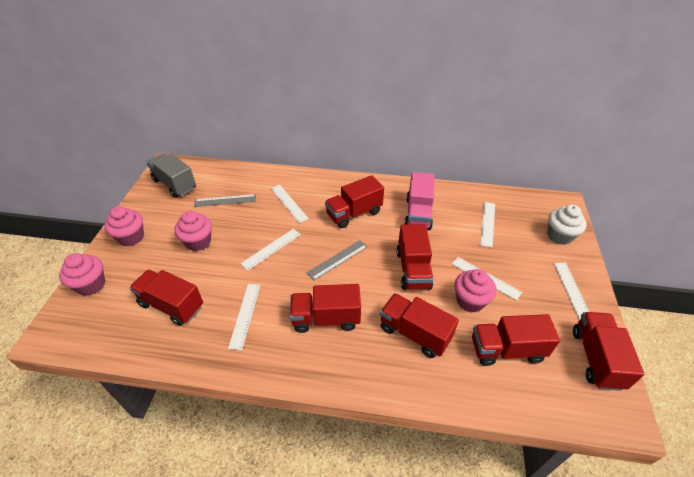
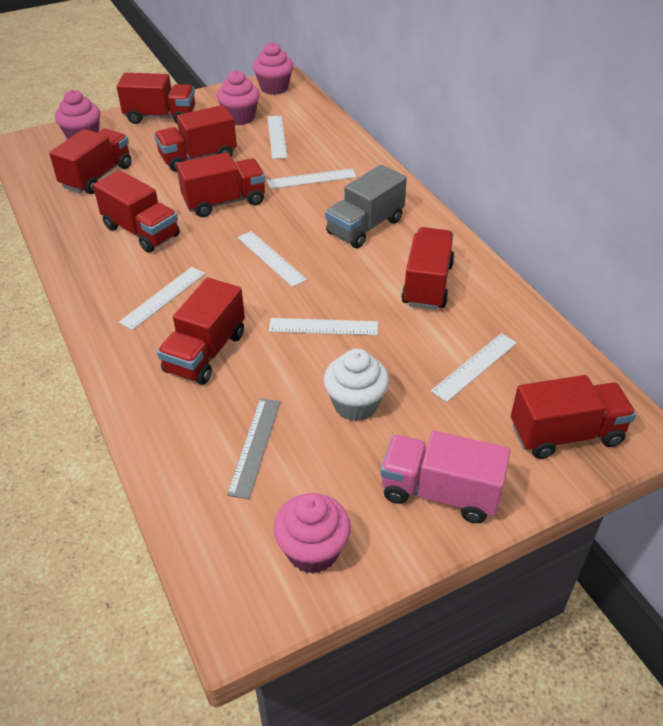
grey ruler: 2 -> 1
red truck: 7 -> 8

